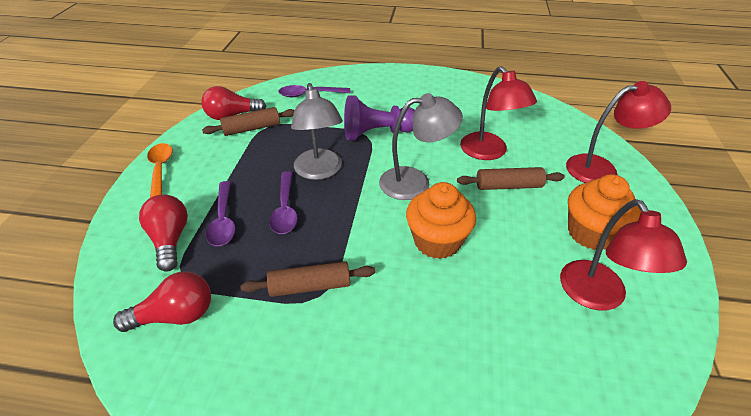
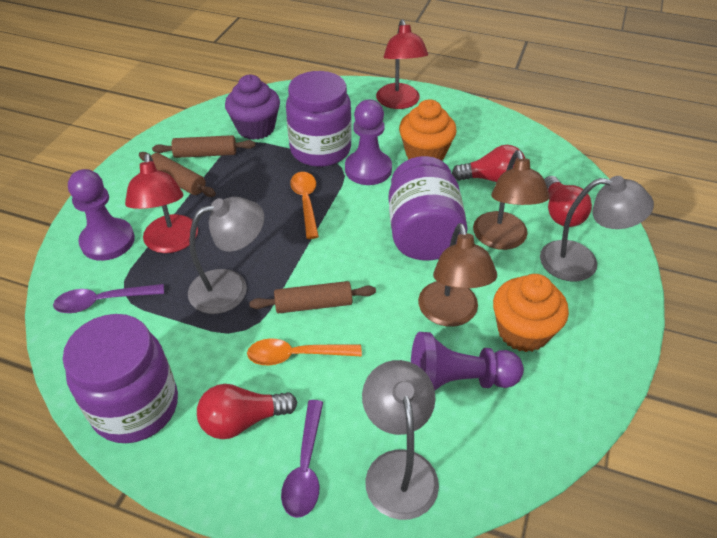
brown lamp: 0 -> 2
grey lamp: 2 -> 3
orange spoon: 1 -> 2
purple cupcake: 0 -> 1
purple jar: 0 -> 3
purple pawn: 1 -> 3
purple spoon: 3 -> 2
red lamp: 3 -> 2

